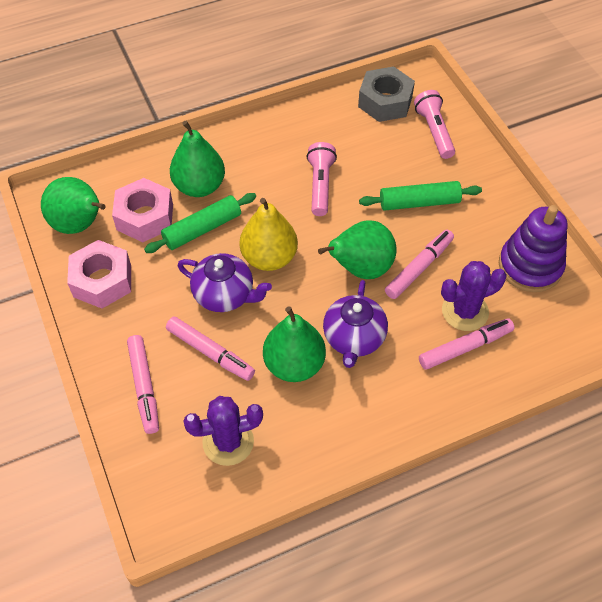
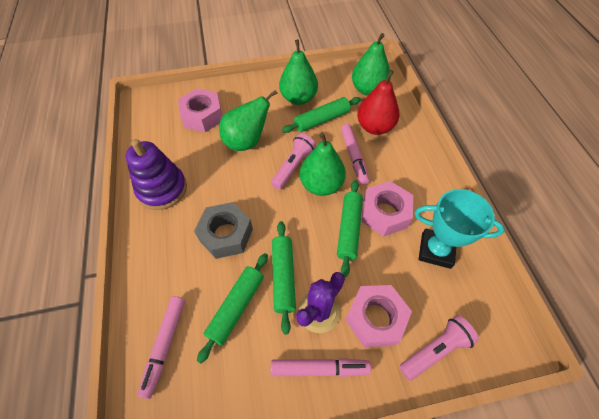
green rolling pin: 2 -> 4
pink marker: 4 -> 3
pink nut: 2 -> 3
purple cactus: 2 -> 1
purple teapot: 2 -> 0
red pear: 0 -> 1
turquoise trophy: 0 -> 1
yellow pear: 1 -> 0

